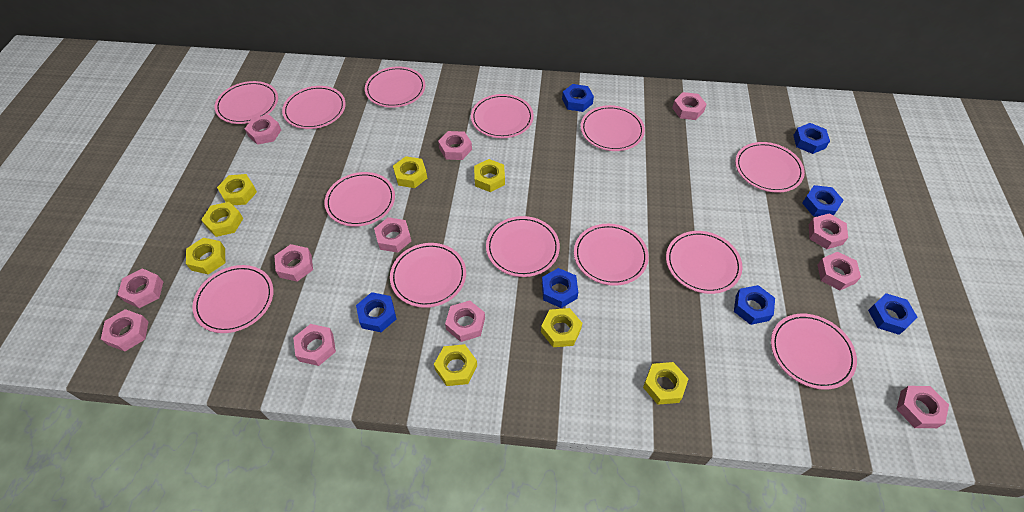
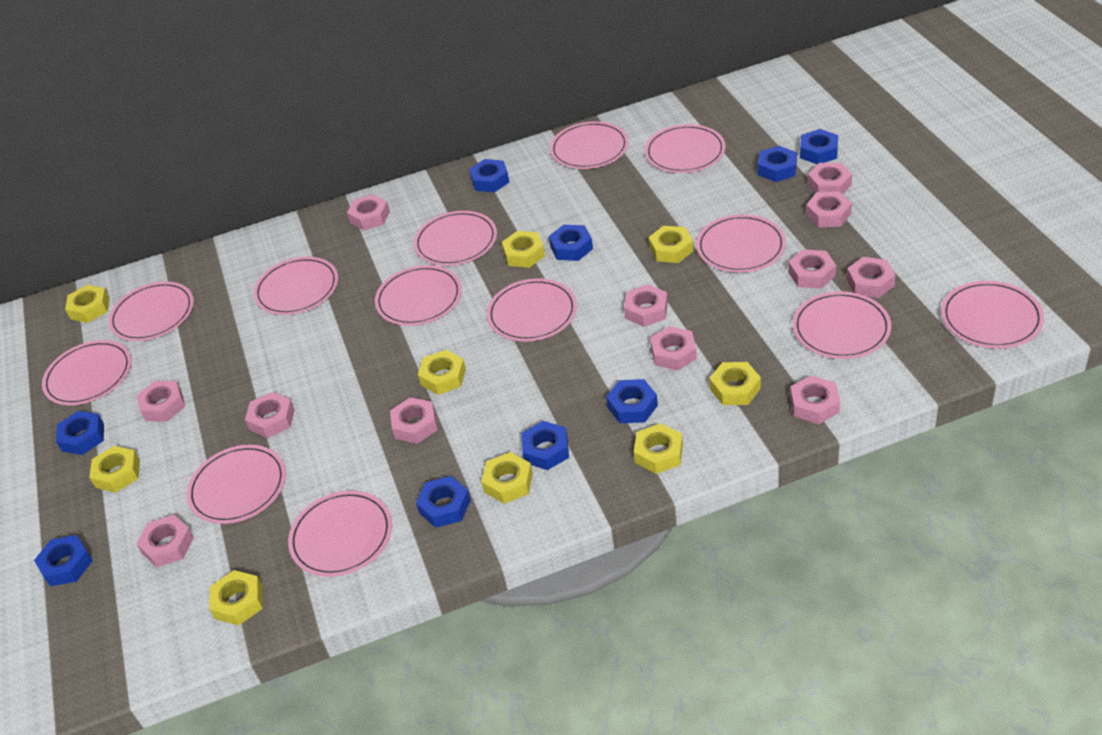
blue nut: 7 -> 9
yellow nut: 8 -> 9

